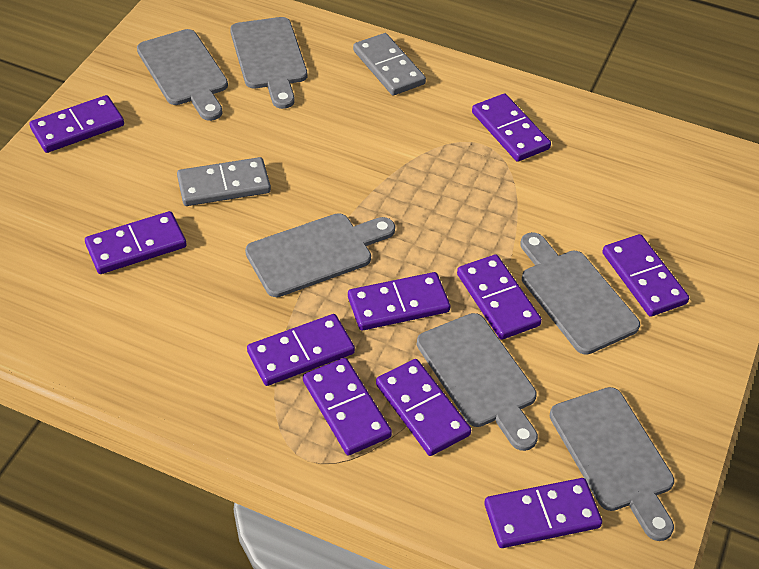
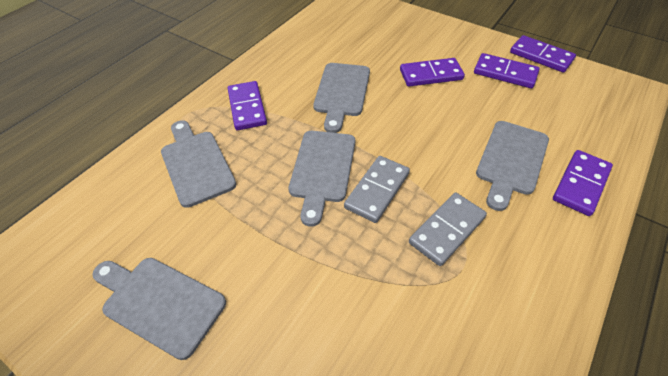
grey cutting board: 6 -> 5
purple domino: 10 -> 5

